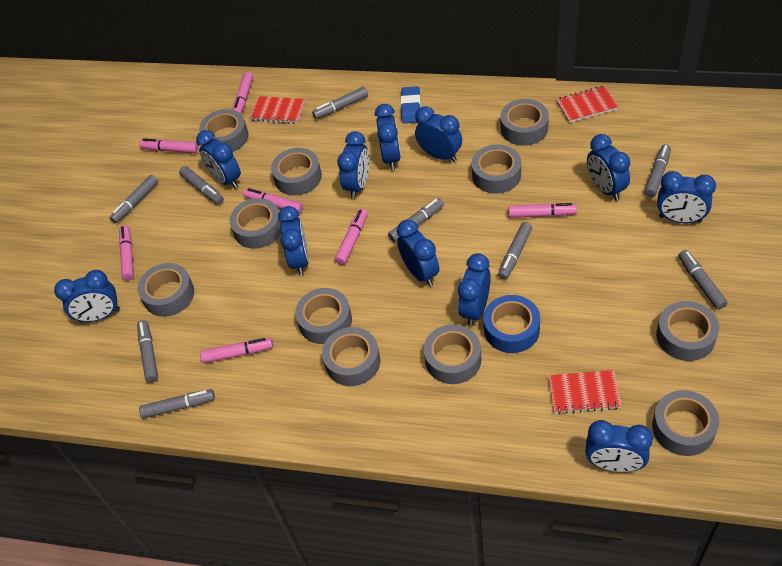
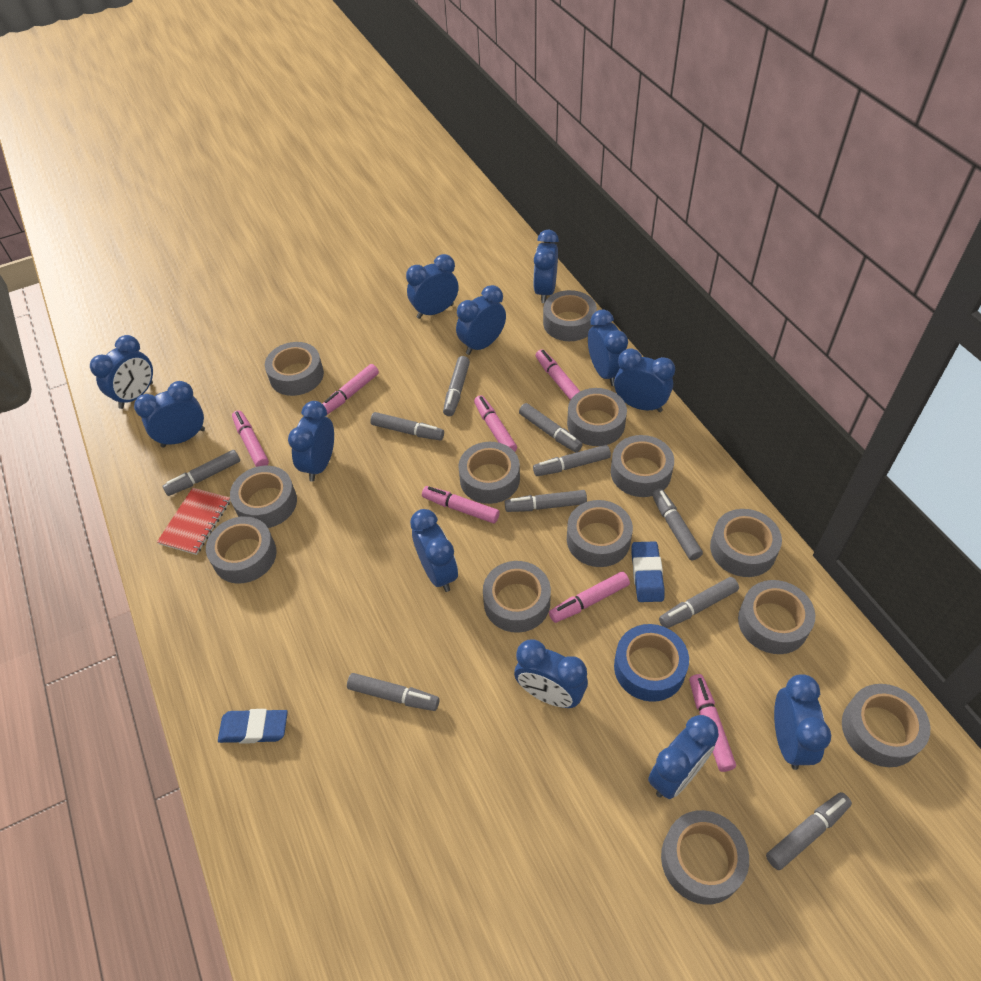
blue clock: 11 -> 12
blue eraser: 1 -> 2
grey marker: 9 -> 10
grey tape: 11 -> 13
red notebook: 3 -> 1

